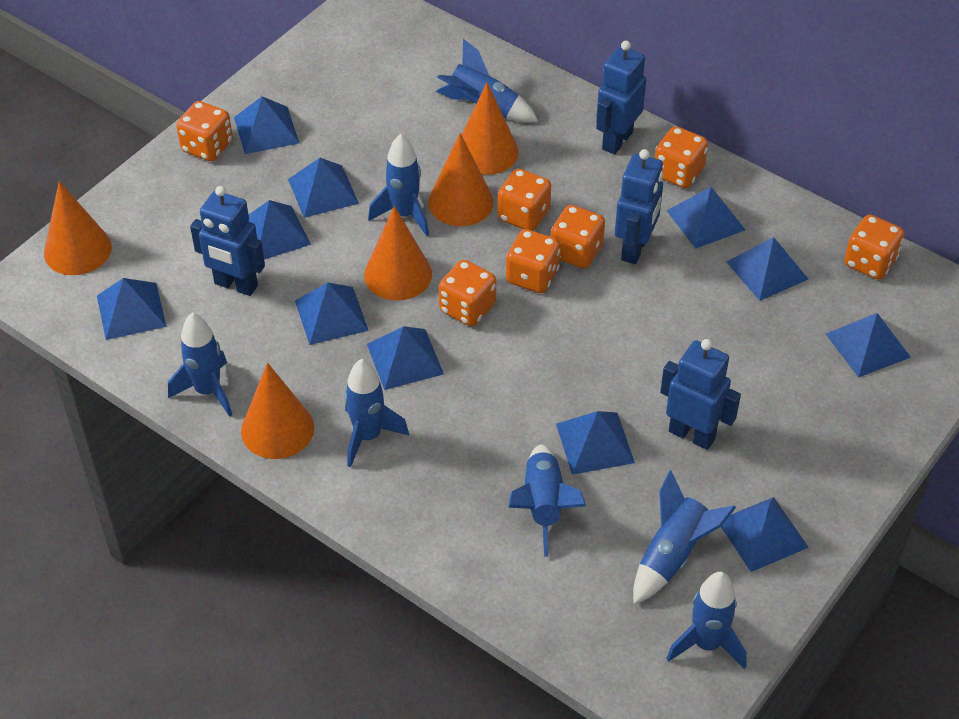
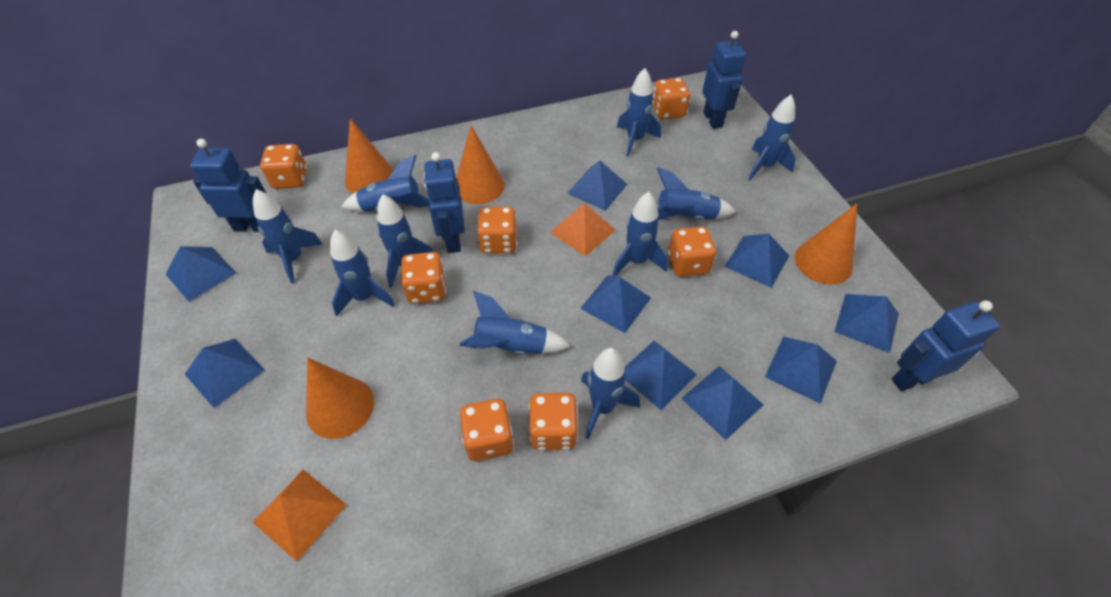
blue pyramid: 11 -> 9
blue rocket: 7 -> 10
orange cone: 5 -> 4
orange pyramid: 0 -> 2

